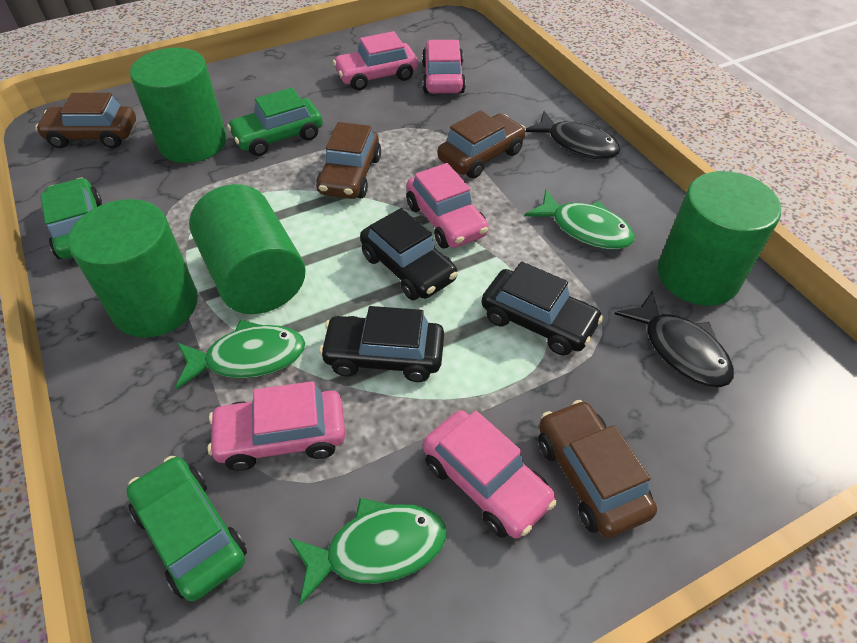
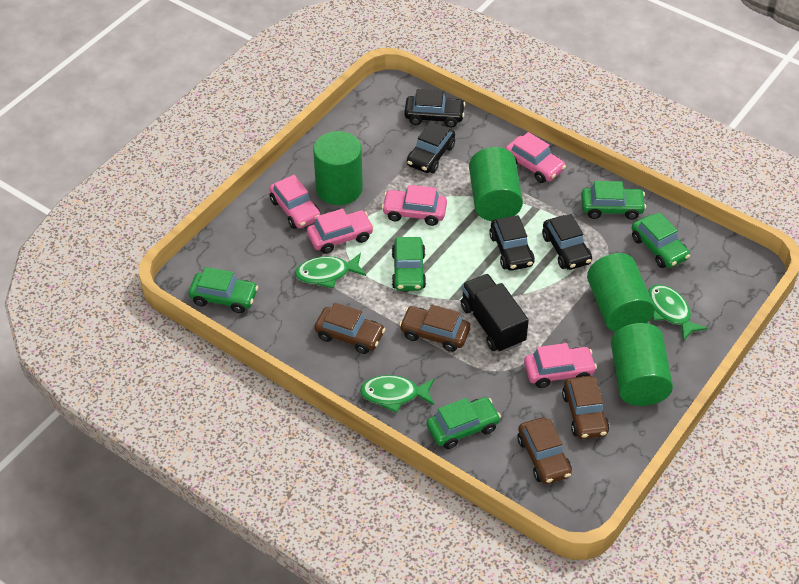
black car: 3 -> 4
black fish: 2 -> 0
black truck: 0 -> 1
green car: 3 -> 5

